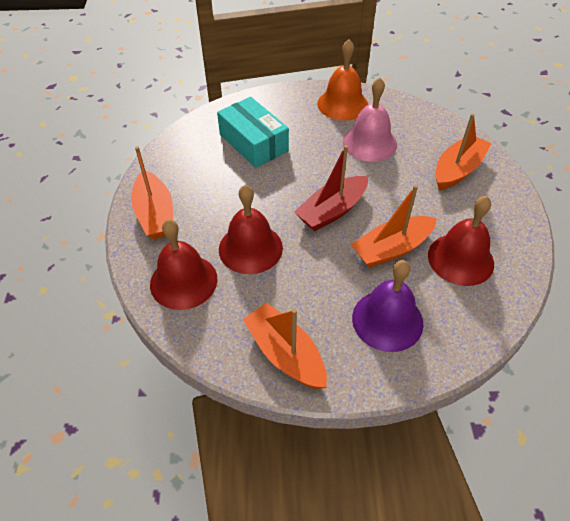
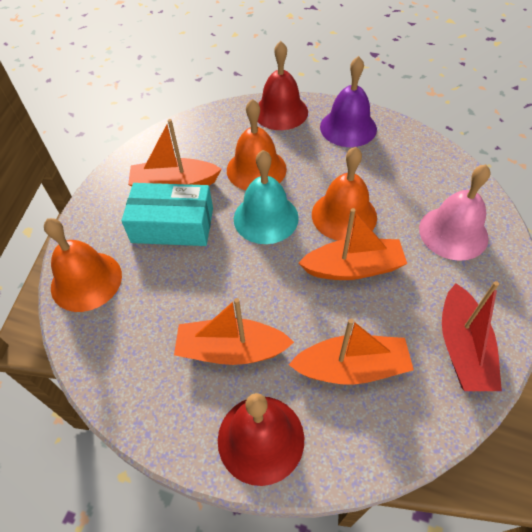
orange bell: 1 -> 3
red bell: 3 -> 2
turquoise bell: 0 -> 1

